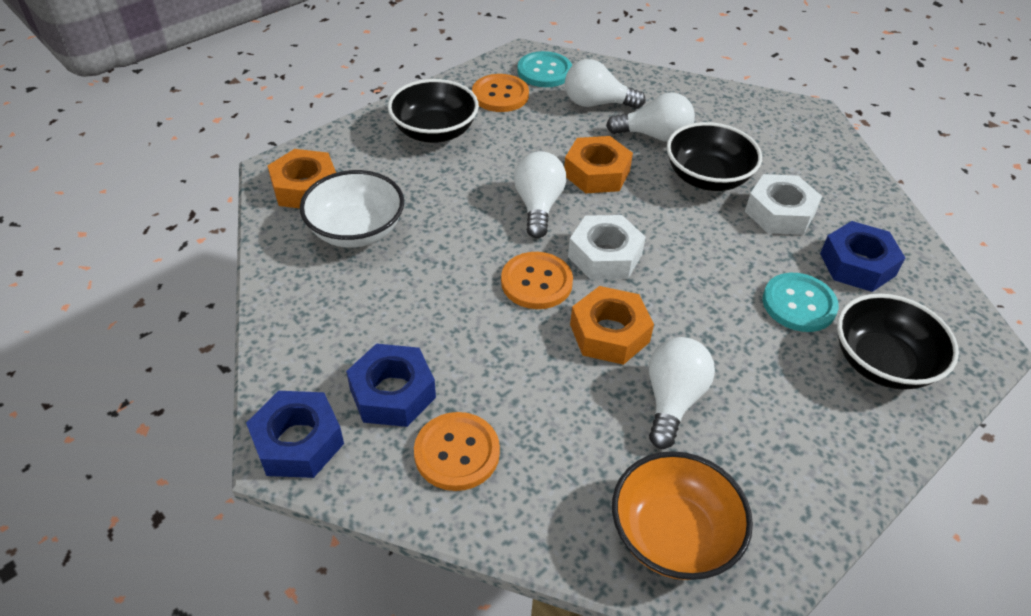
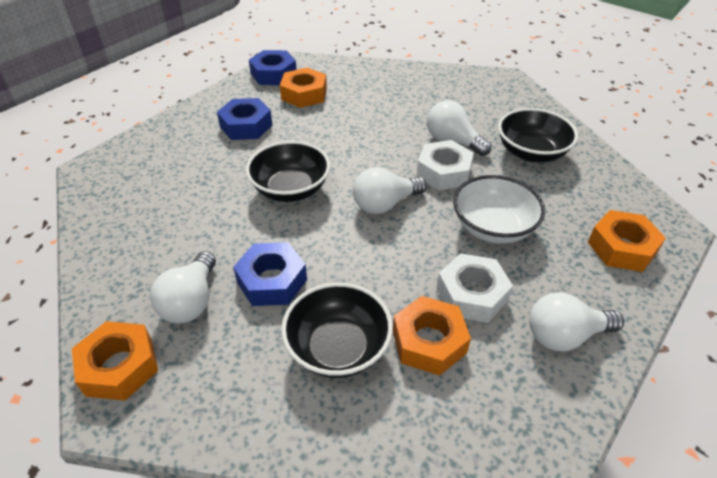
orange bowl: 1 -> 0
orange button: 3 -> 0
orange nut: 3 -> 4
turquoise button: 2 -> 0

